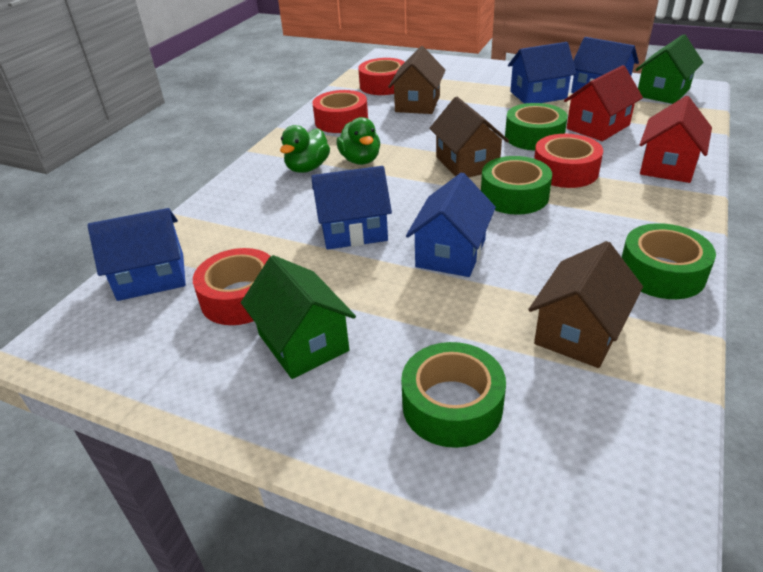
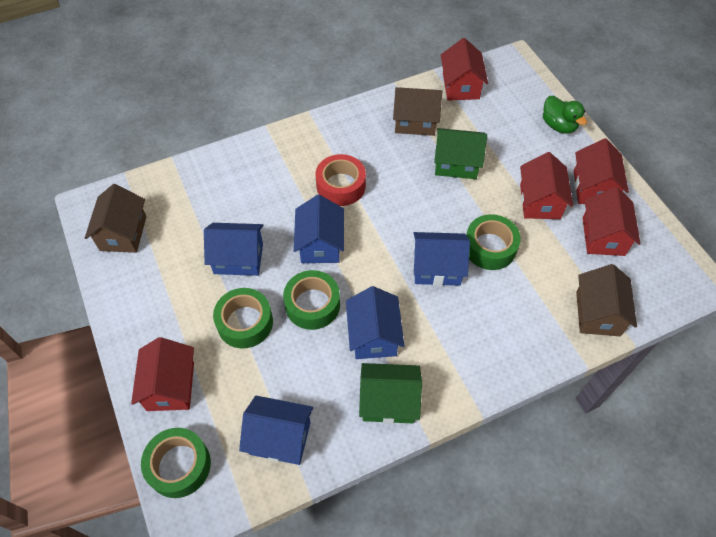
green duck: 2 -> 1
red house: 2 -> 5
red tape: 4 -> 1

